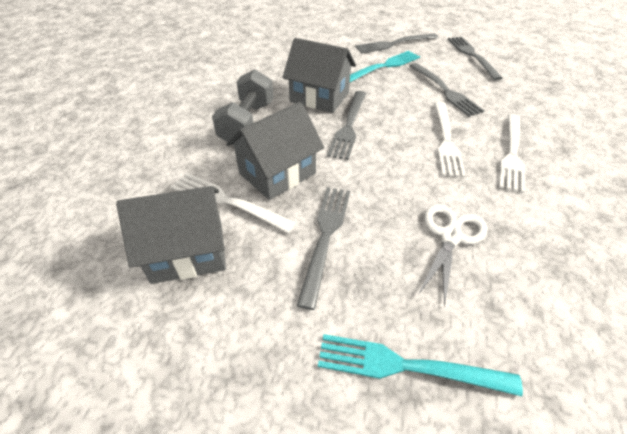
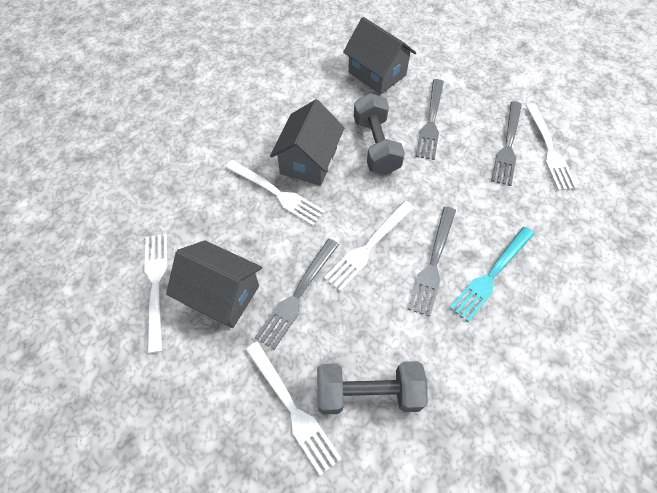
grey dumbbell: 1 -> 2
grey fork: 5 -> 4
turquoise fork: 2 -> 1
white fork: 3 -> 5
white scissors: 1 -> 0

